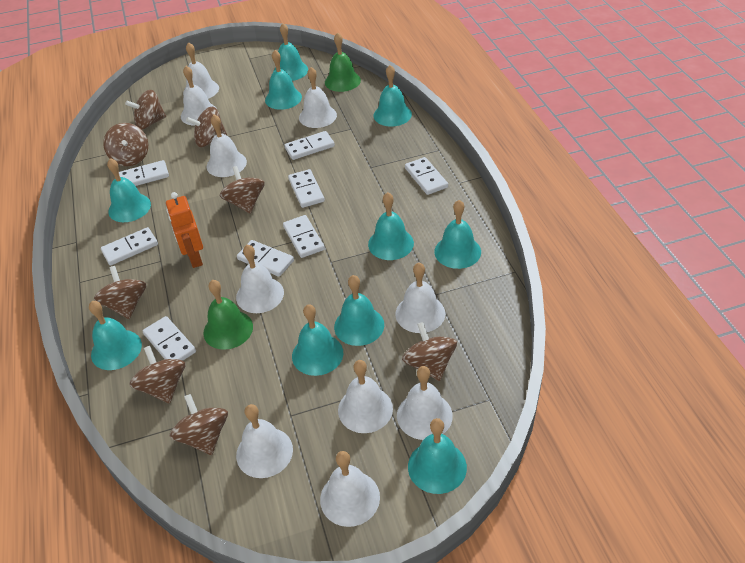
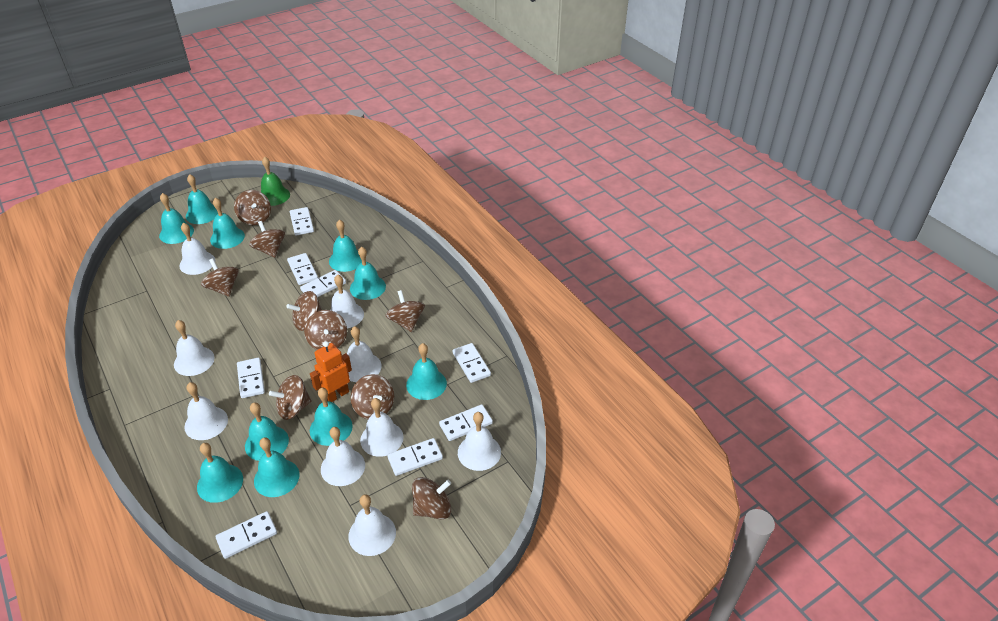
brown spinning top: 8 -> 9
green bell: 2 -> 1
white bell: 10 -> 9

